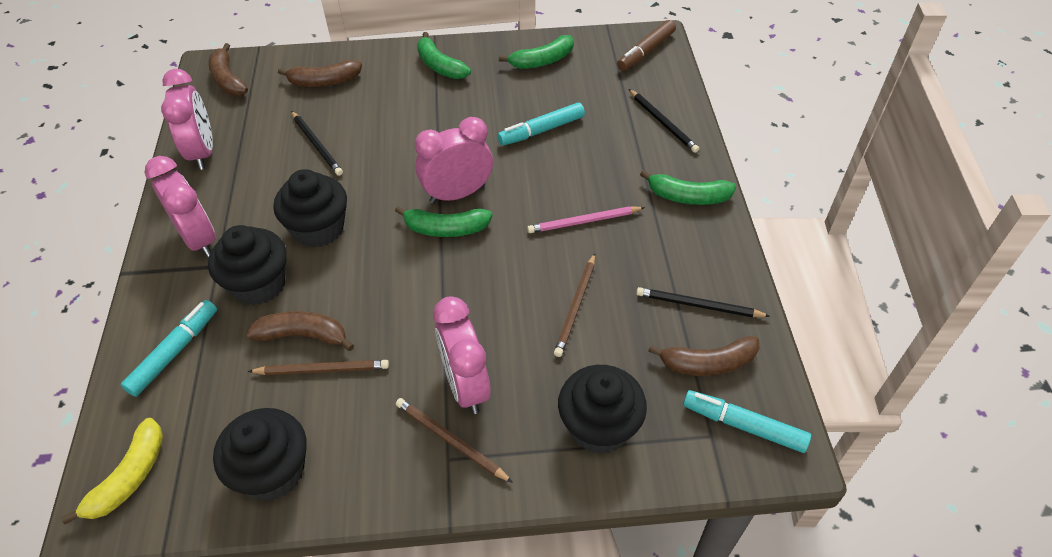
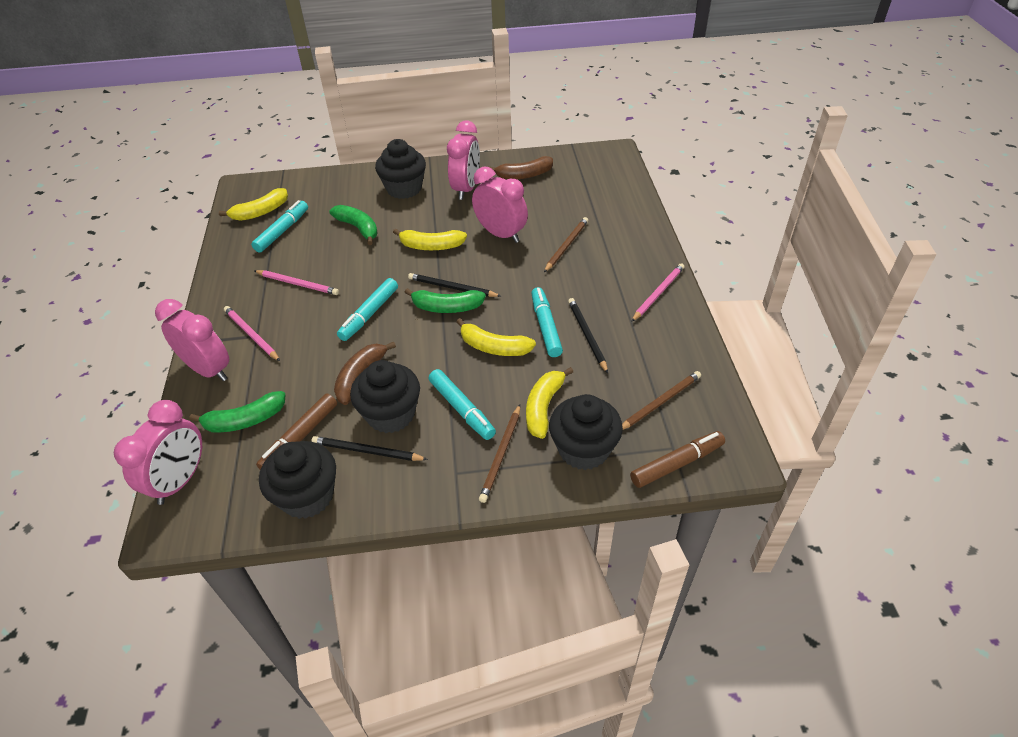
brown banana: 4 -> 2
brown marker: 1 -> 2
green banana: 4 -> 3
pink pencil: 1 -> 3
turquoise marker: 3 -> 4
yellow banana: 1 -> 4

